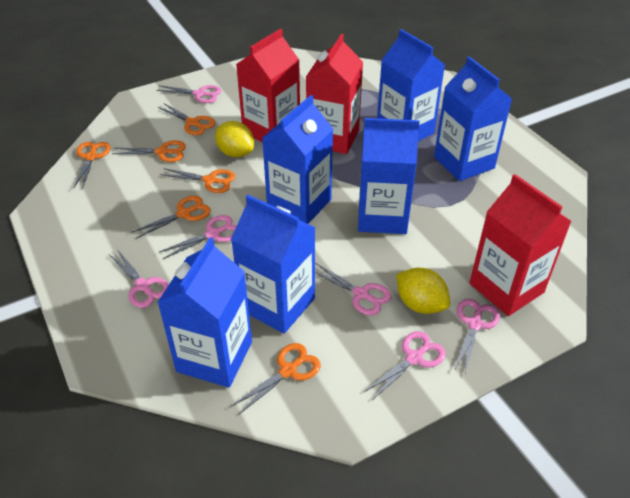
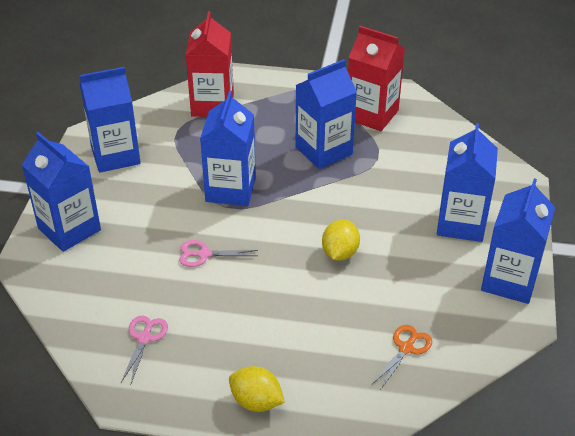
orange scissors: 6 -> 1
pink scissors: 6 -> 2
red carton: 3 -> 2

